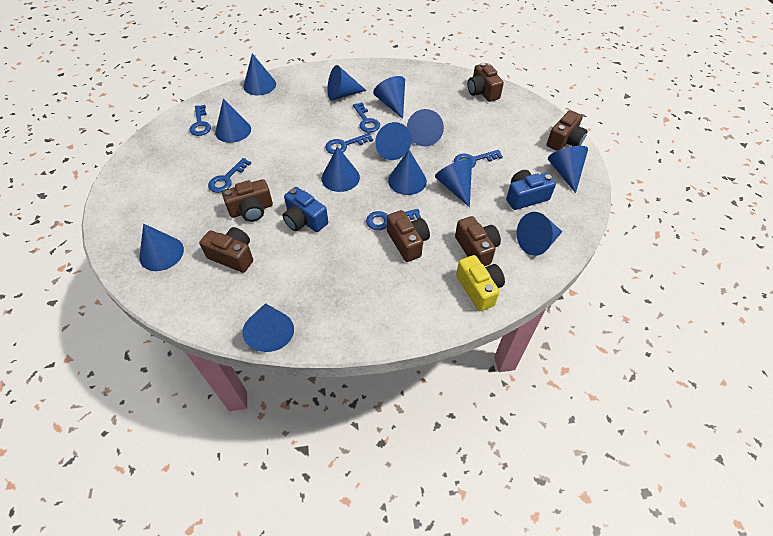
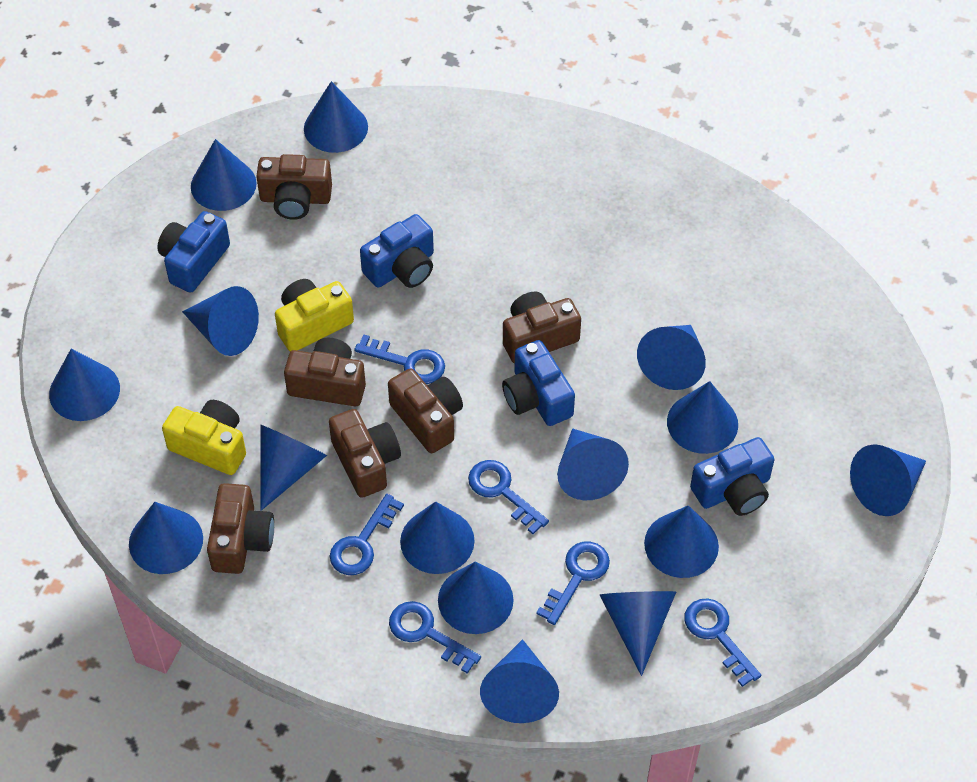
blue camera: 2 -> 4
blue cone: 13 -> 15
yellow camera: 1 -> 2

